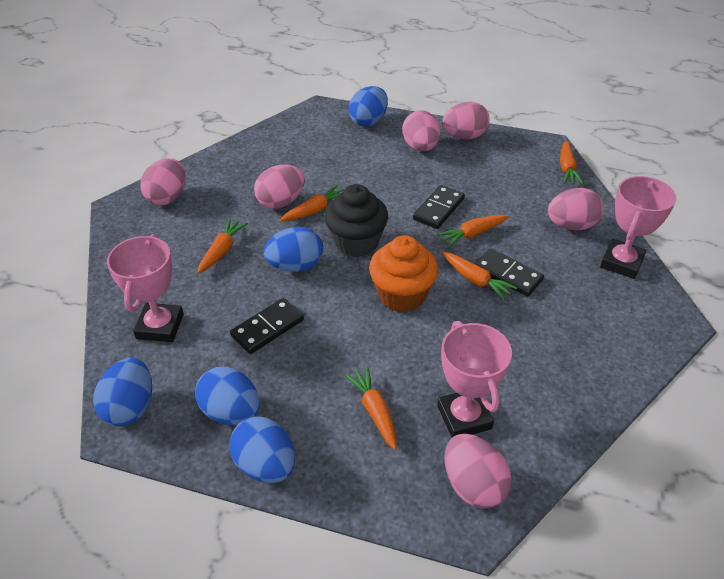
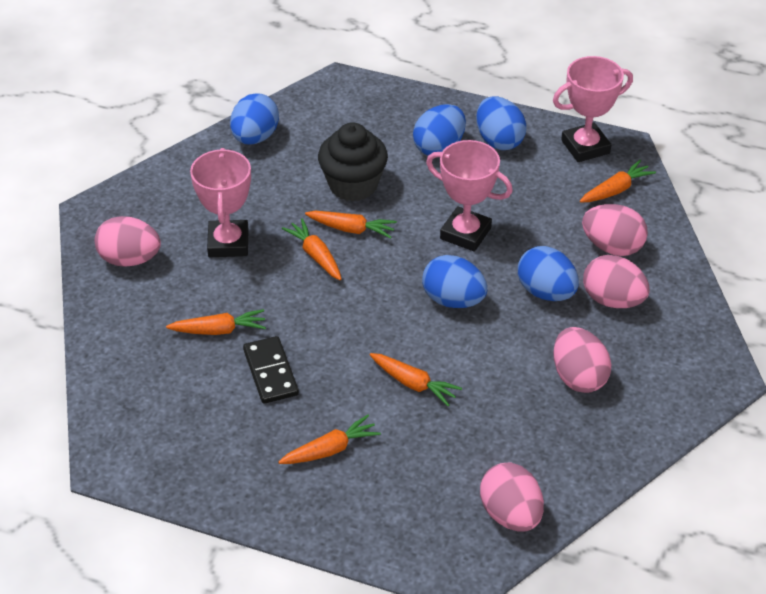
black domino: 3 -> 1
orange cupcake: 1 -> 0
pink egg: 6 -> 5

